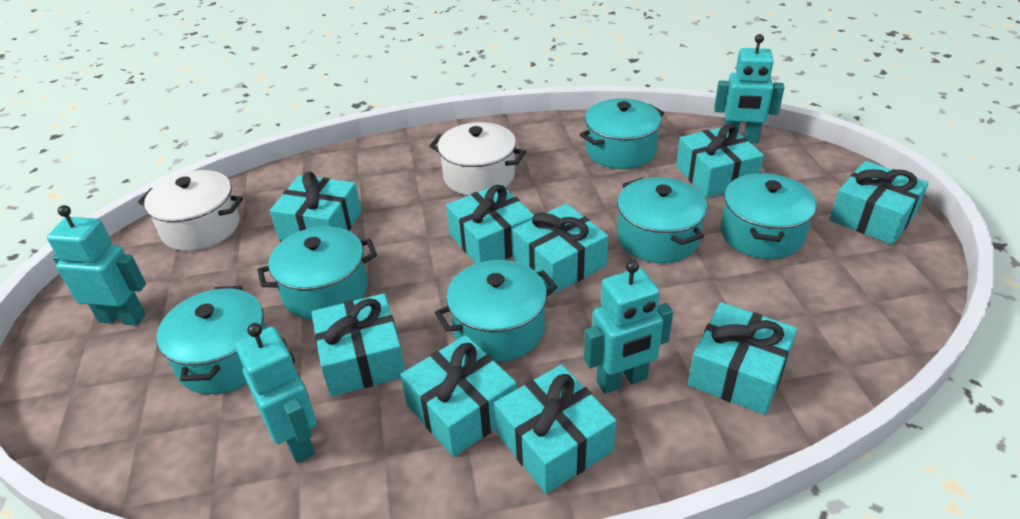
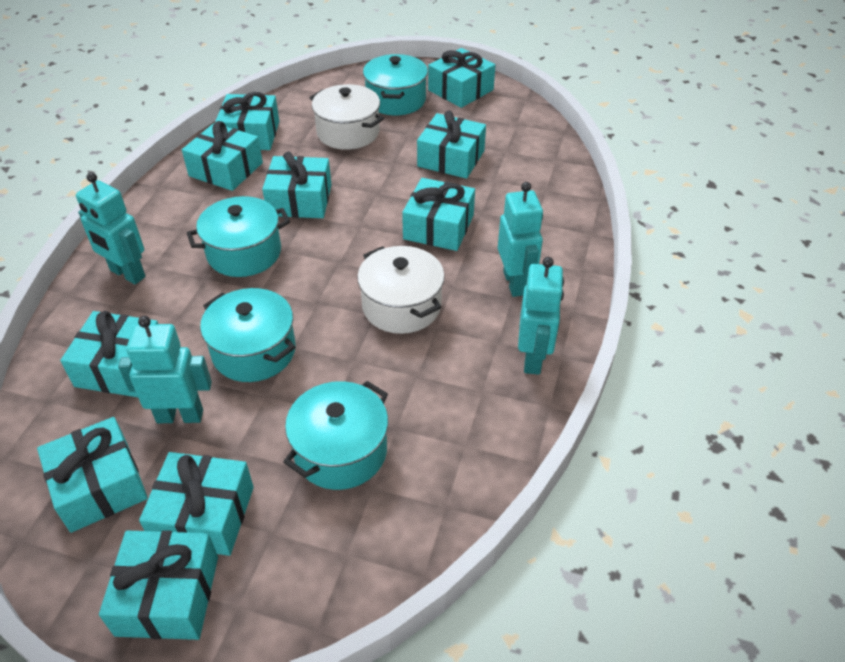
turquoise gift: 9 -> 10
turquoise pot: 6 -> 4

